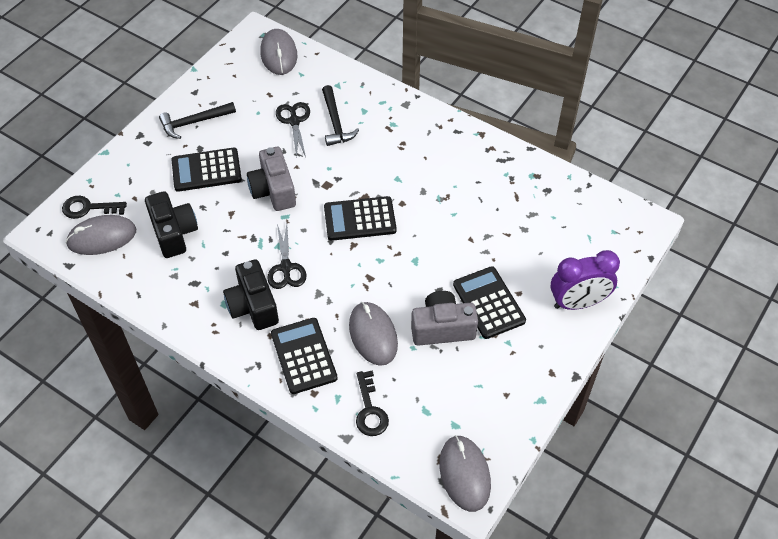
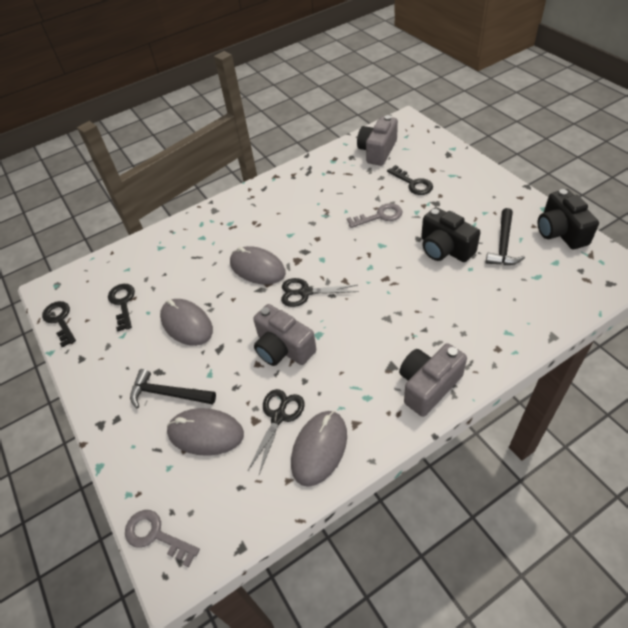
black calculator: 4 -> 0
black key: 2 -> 3
grey camera: 2 -> 3
grey key: 0 -> 2
purple clock: 1 -> 0

